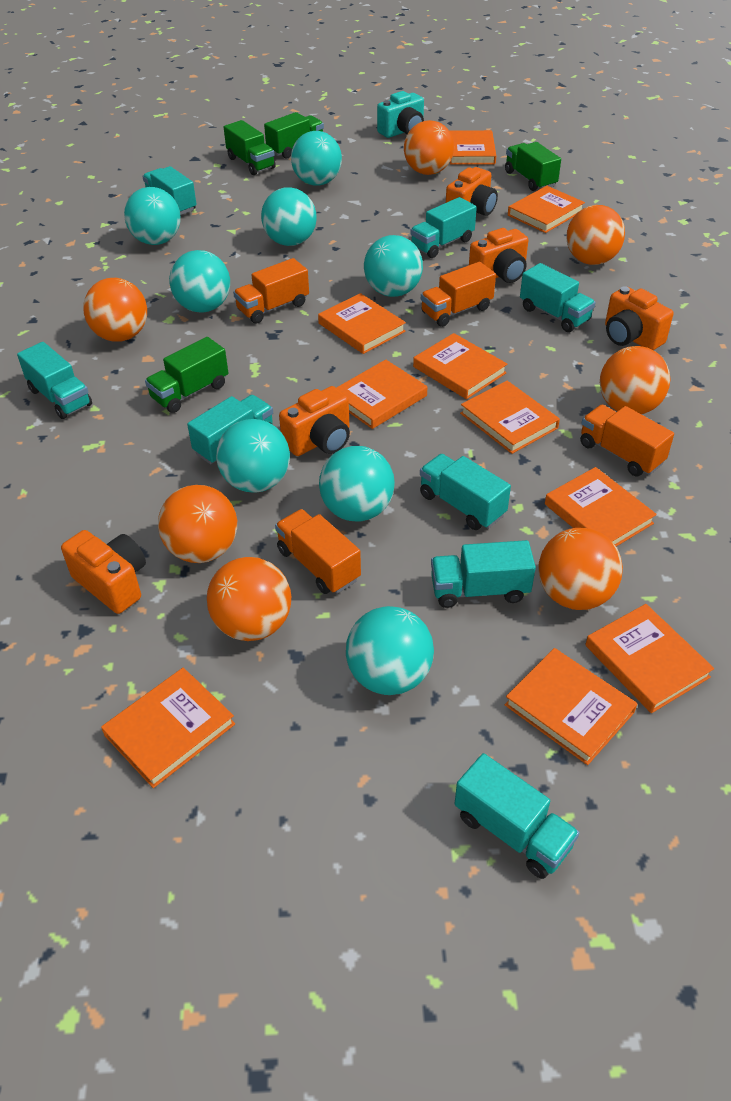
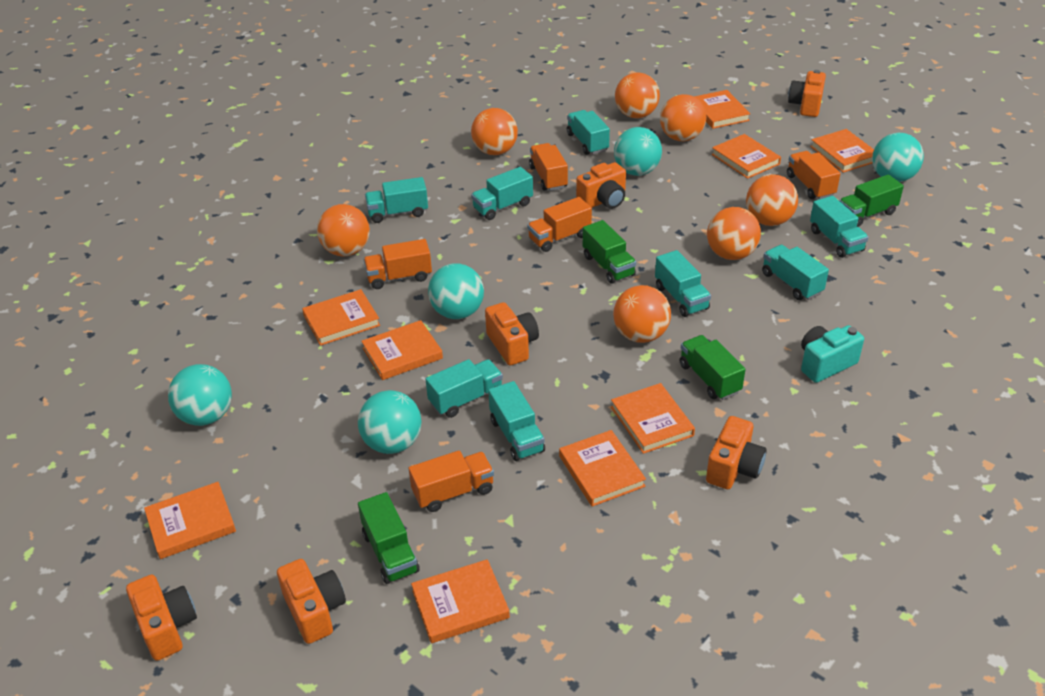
orange book: 10 -> 9
orange camera: 5 -> 6
orange truck: 4 -> 5
turquoise ball: 8 -> 5

